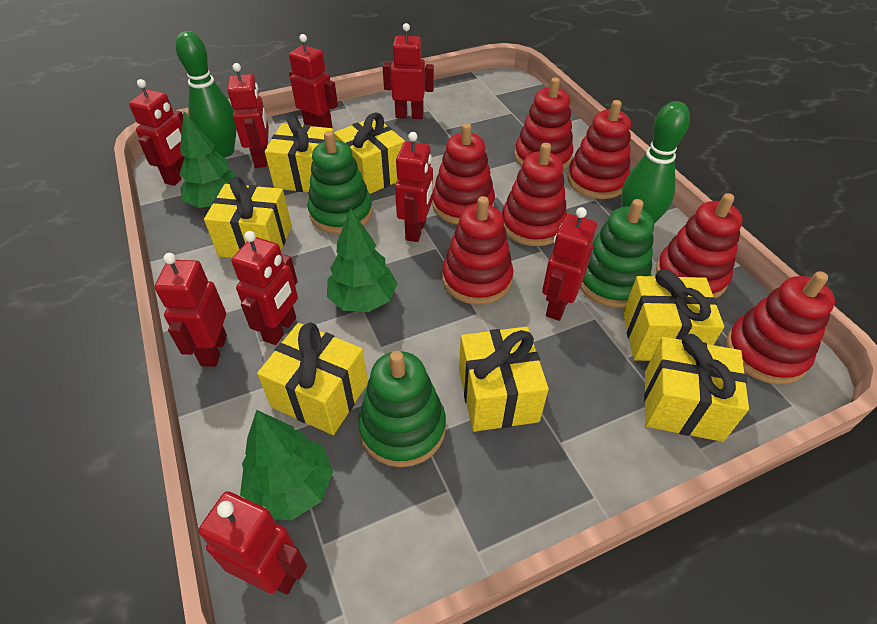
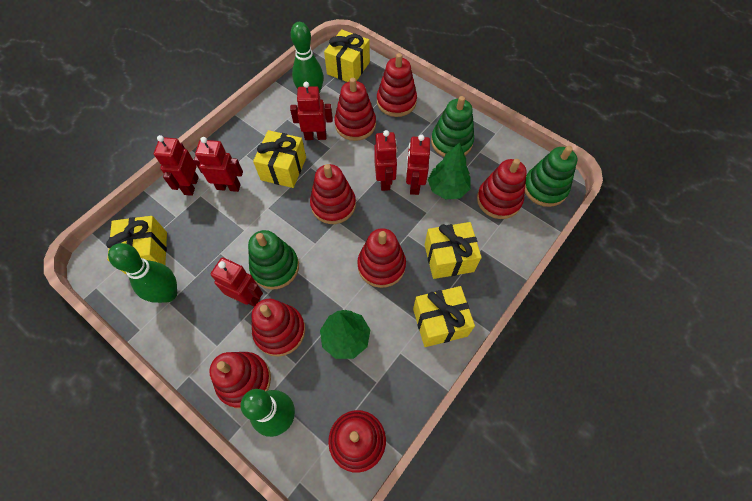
green bowling pin: 2 -> 3
green tree: 3 -> 2
red robot: 9 -> 6
red stacking toy: 7 -> 8
yellow gift: 7 -> 5

